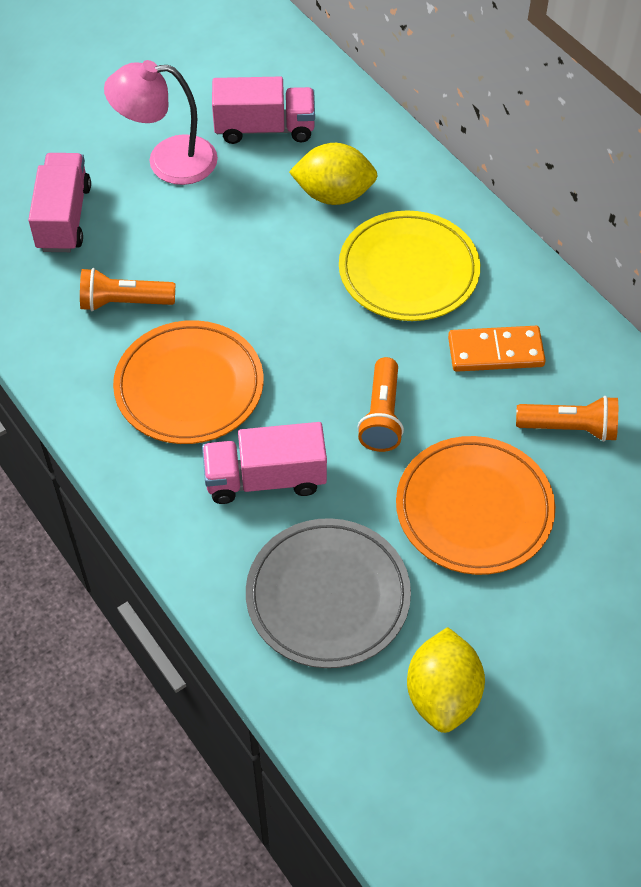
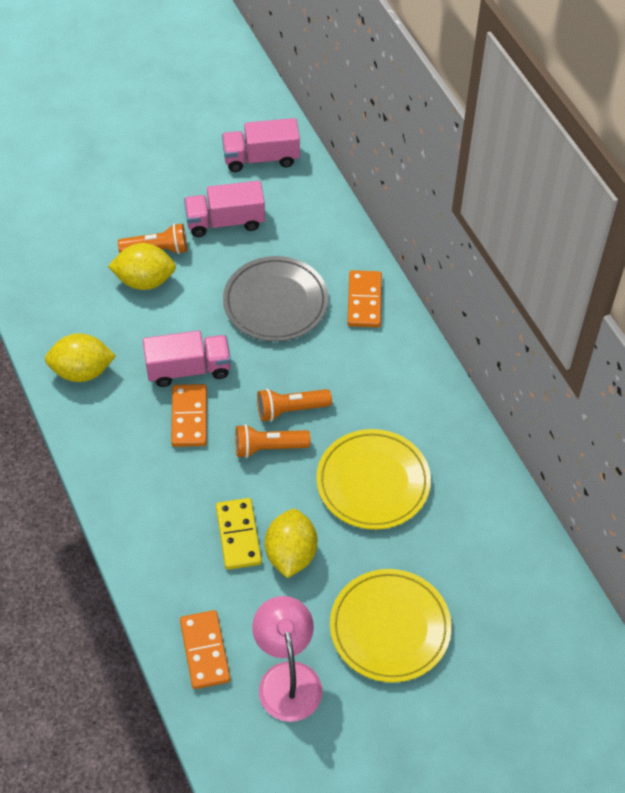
orange domino: 1 -> 3
orange plate: 2 -> 0
yellow domino: 0 -> 1
yellow lemon: 2 -> 3
yellow plate: 1 -> 2

